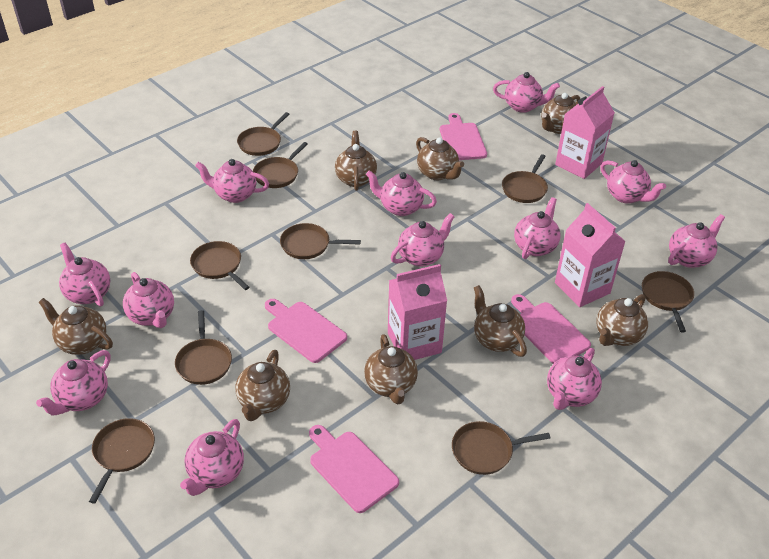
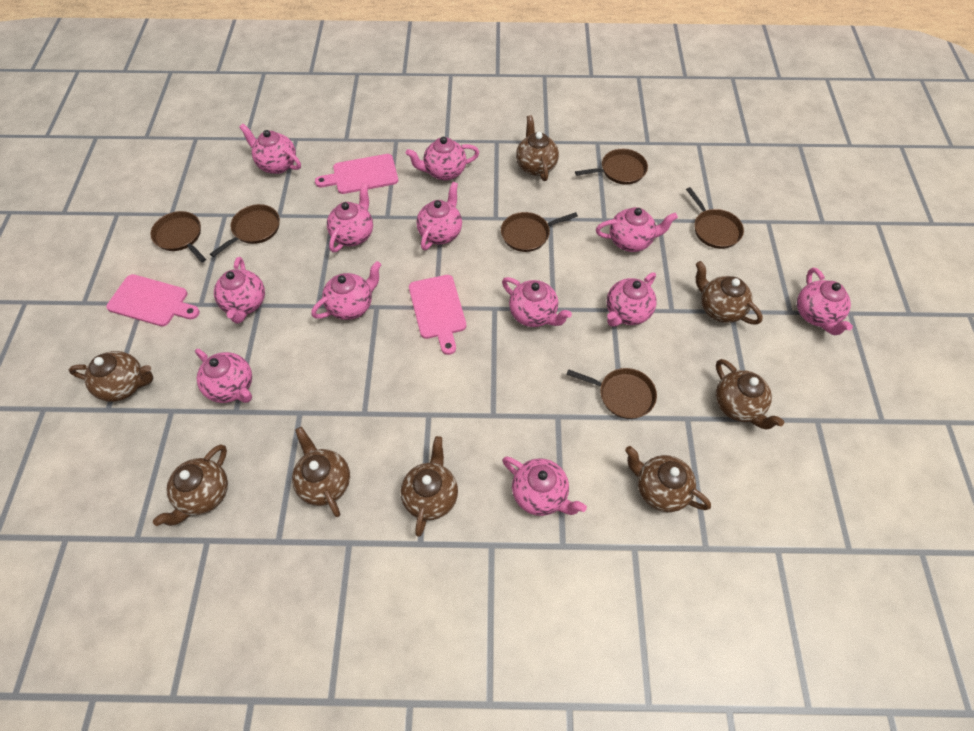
brown pan: 9 -> 6
pink carton: 3 -> 0
pink cutting board: 4 -> 3

